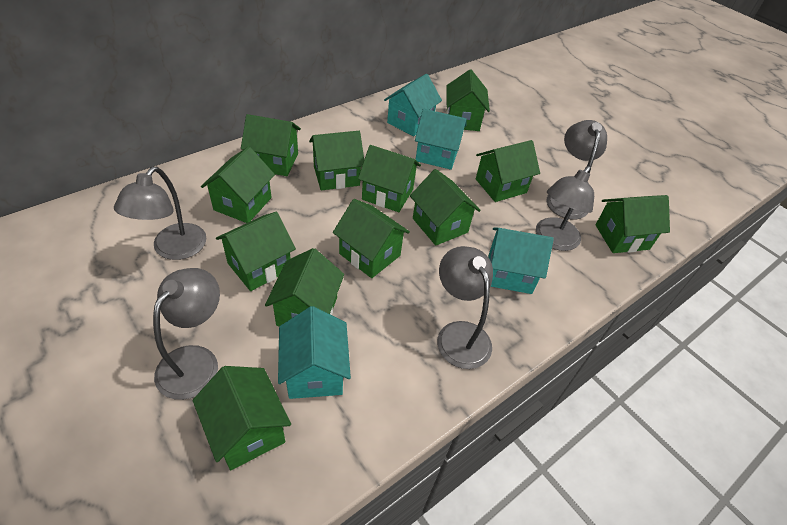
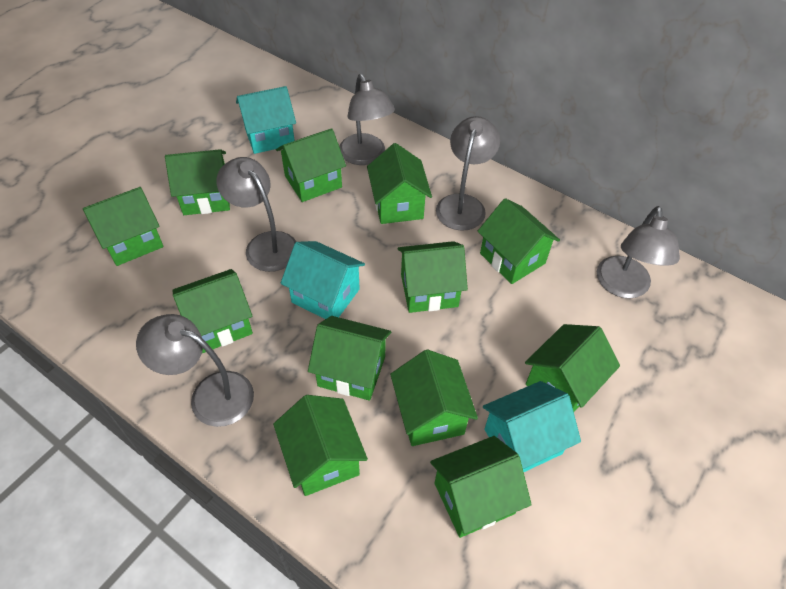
turquoise house: 4 -> 3

